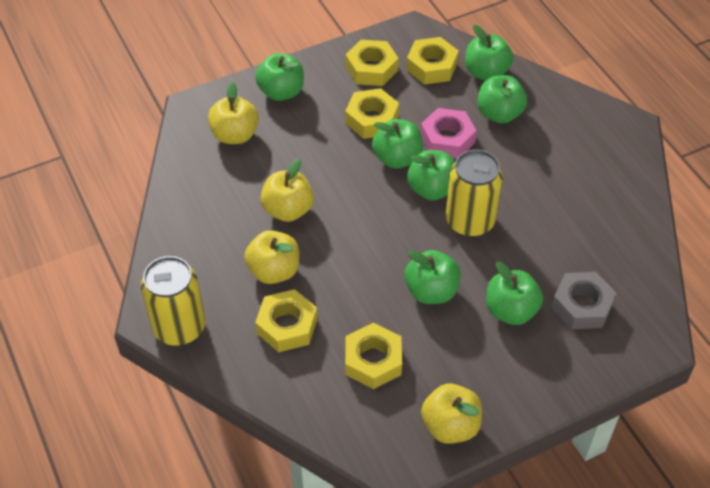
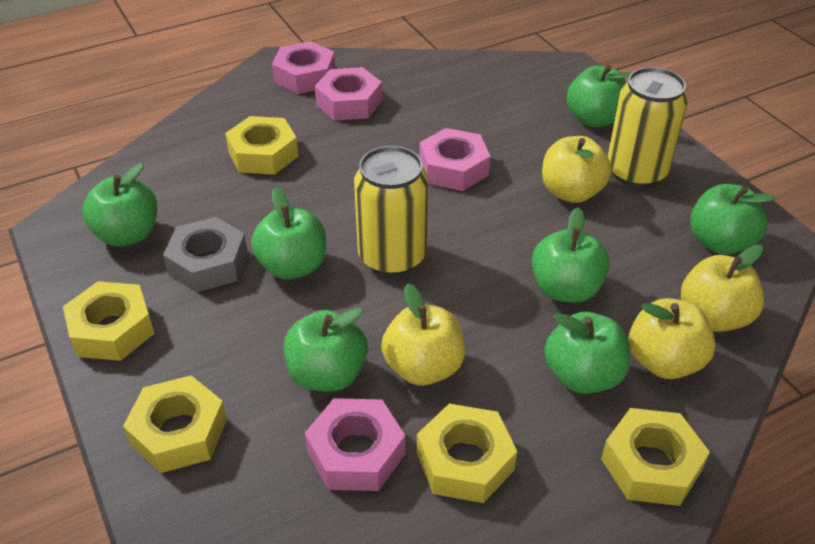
pink nut: 1 -> 4

